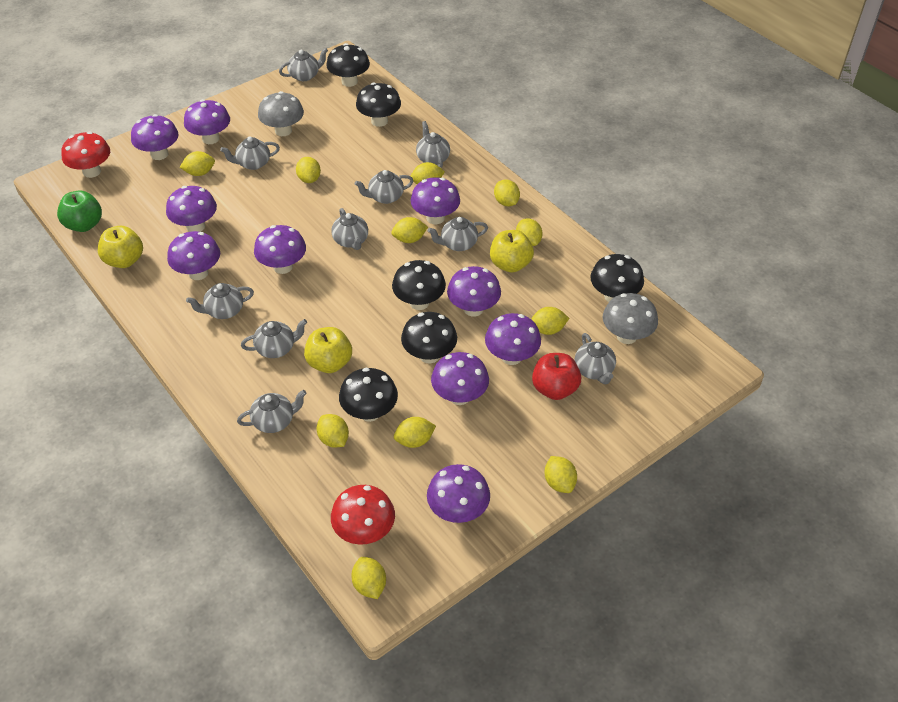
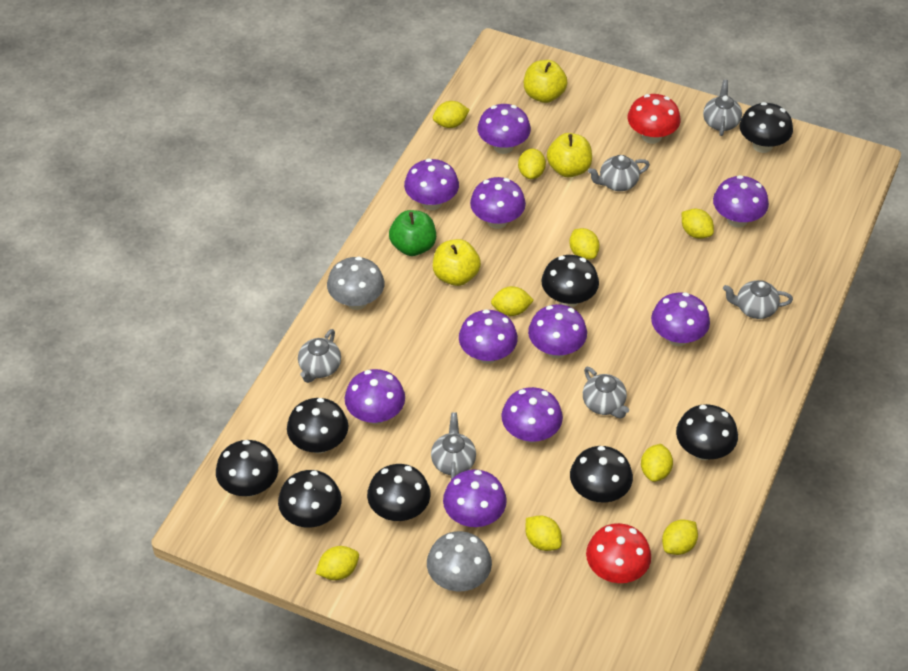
black mushroom: 6 -> 8
grey teapot: 10 -> 6
red apple: 1 -> 0
yellow lemon: 11 -> 9

